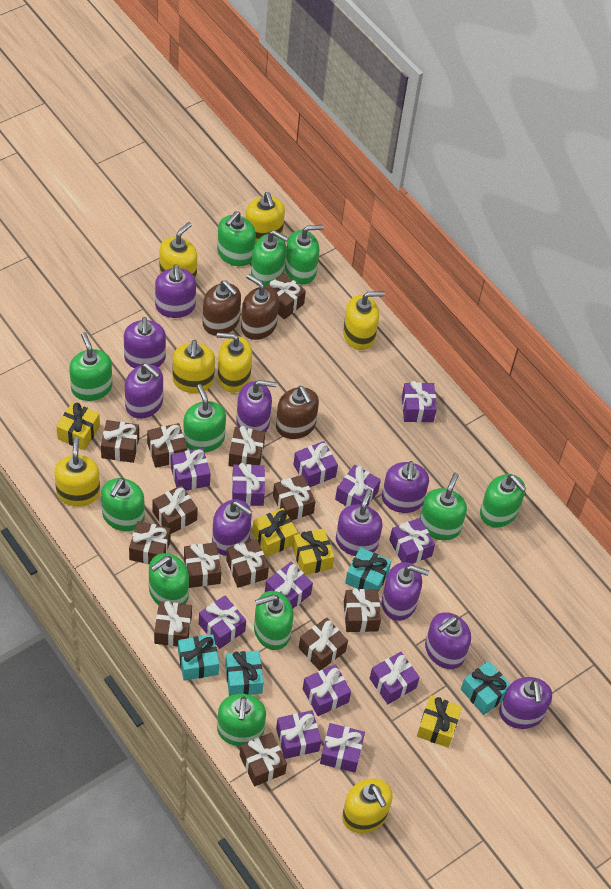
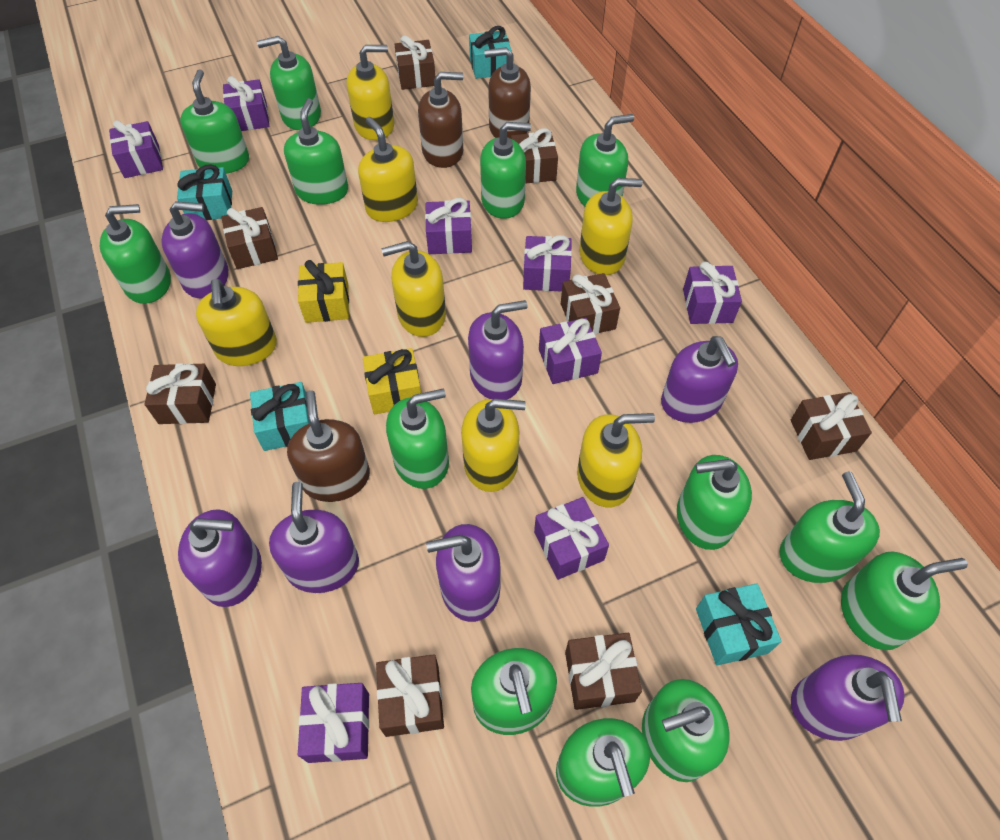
brown gift: 13 -> 8
green soap dispenser: 11 -> 13
purple gift: 12 -> 8
purple soap dispenser: 10 -> 7
yellow gift: 4 -> 2

